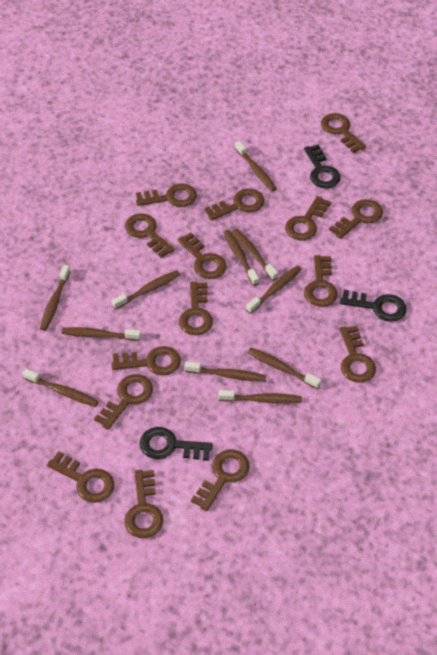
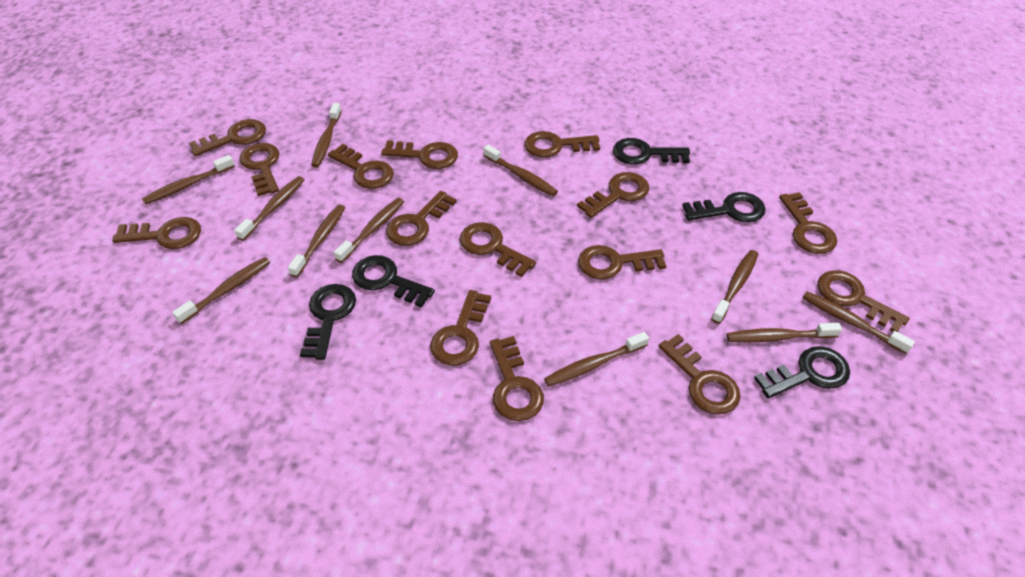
black key: 3 -> 5

